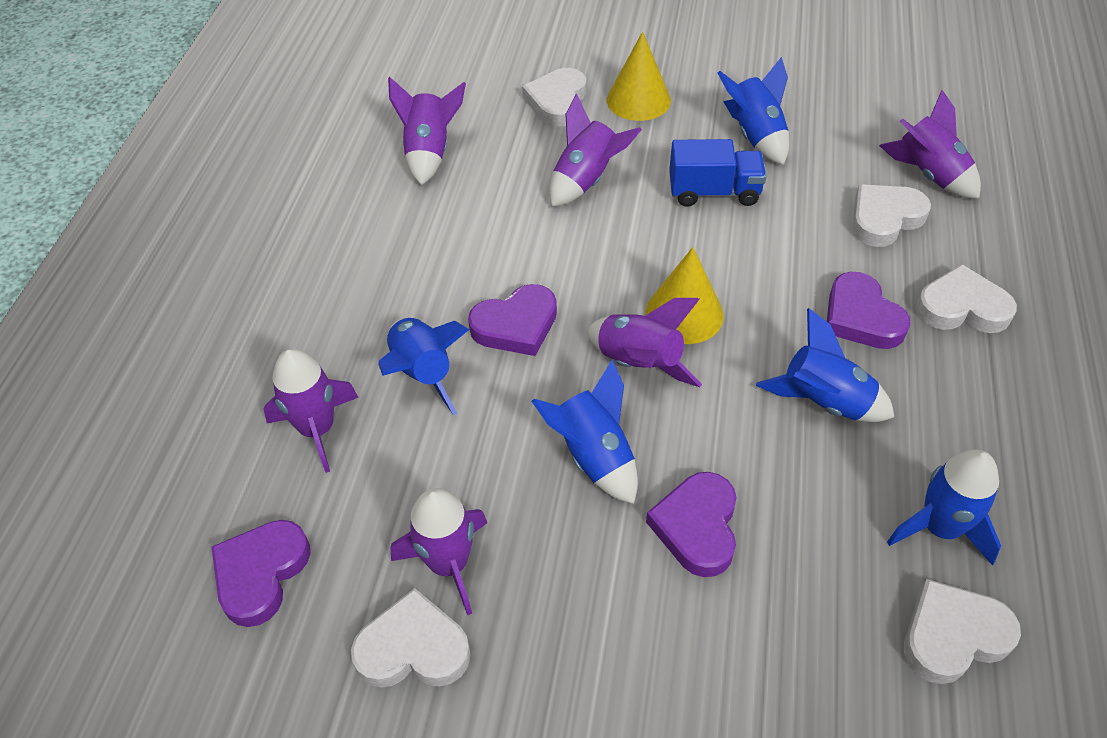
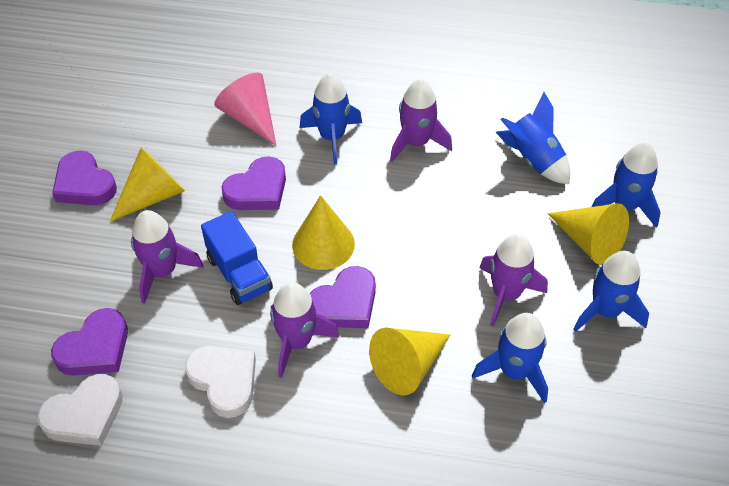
pink cone: 0 -> 1
purple rocket: 6 -> 4
white heart: 5 -> 2
yellow cone: 2 -> 4

